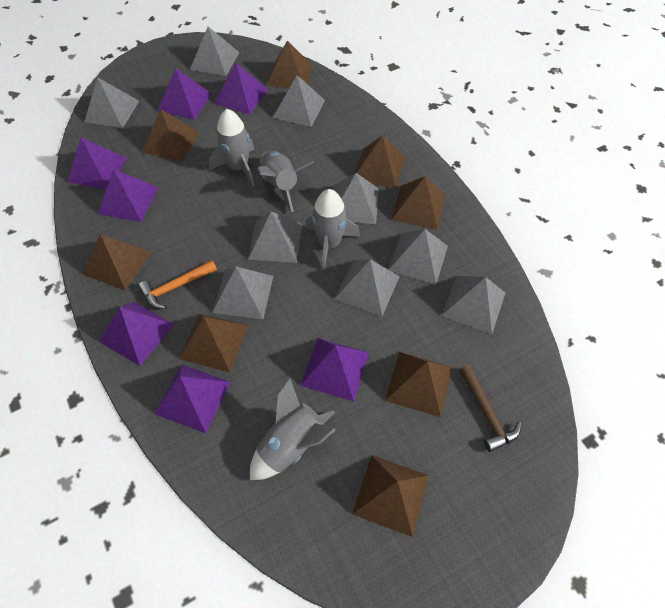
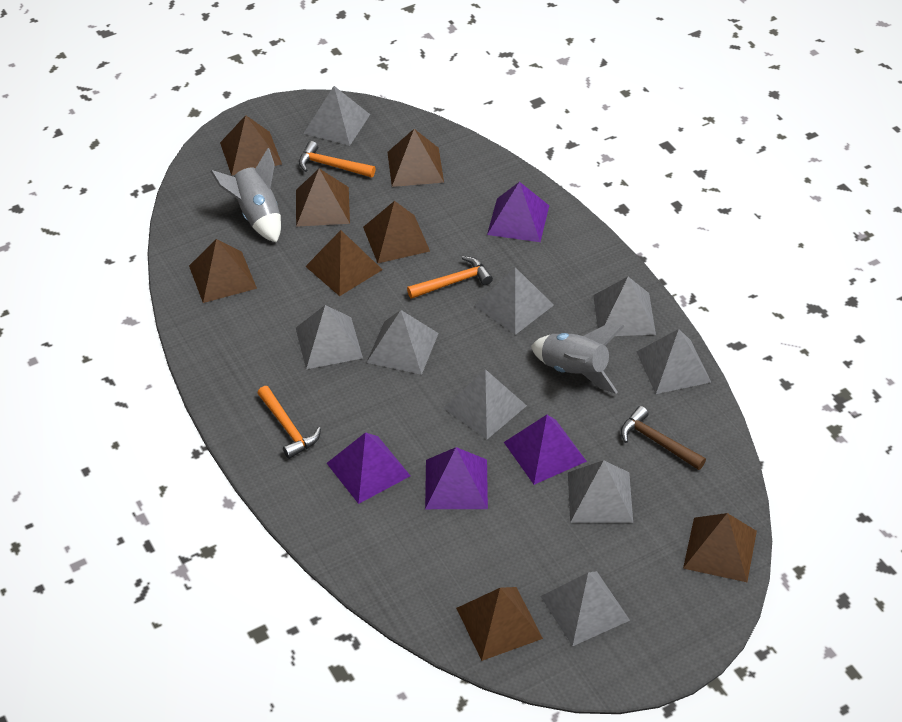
grey rocket: 4 -> 2
orange hammer: 1 -> 3
purple pyramid: 7 -> 4

